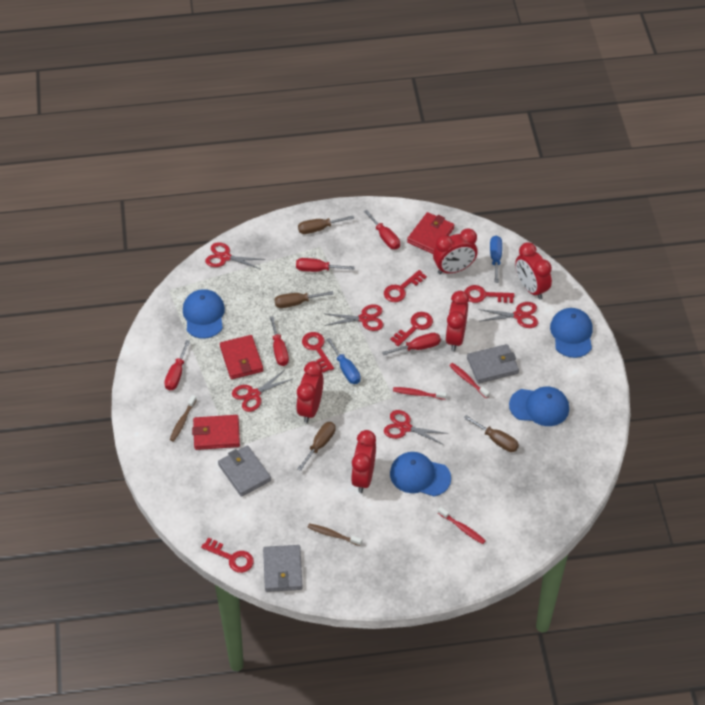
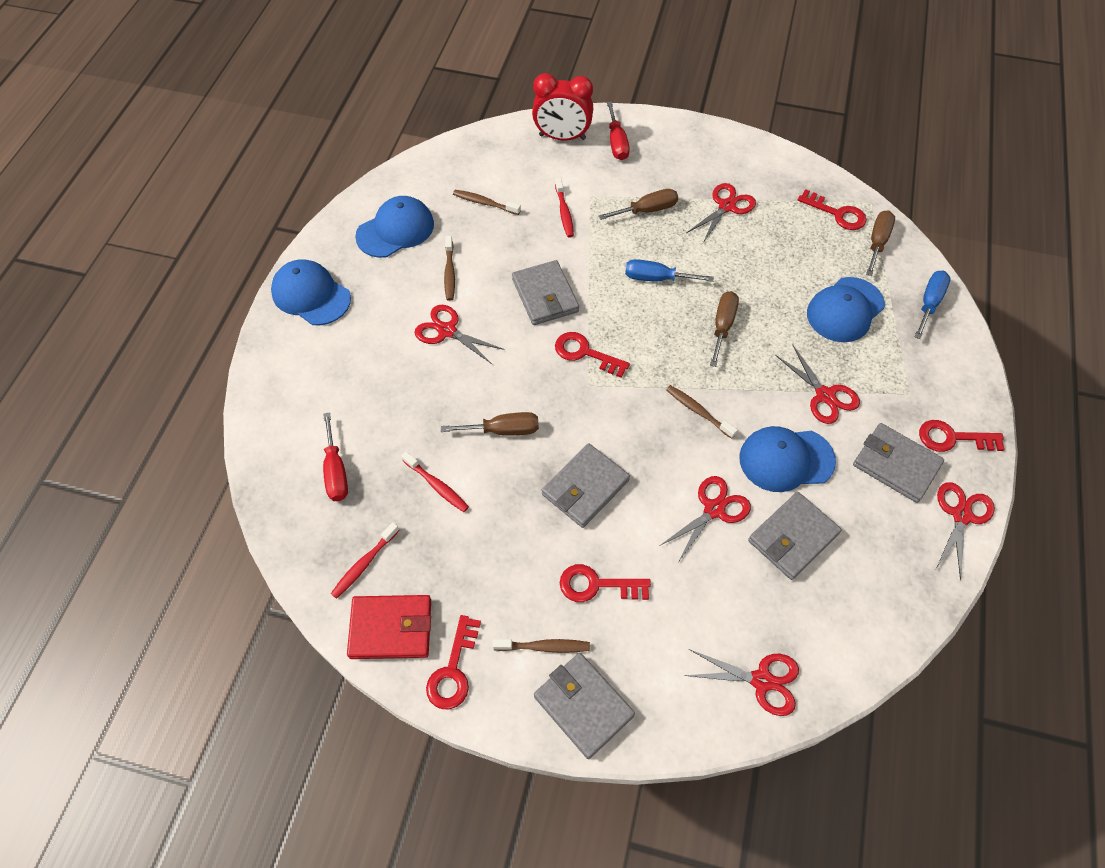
brown toothbrush: 2 -> 4
grey wallet: 3 -> 5
red clock: 5 -> 1
red scissors: 5 -> 6
red screwdriver: 5 -> 2
red wallet: 3 -> 1

